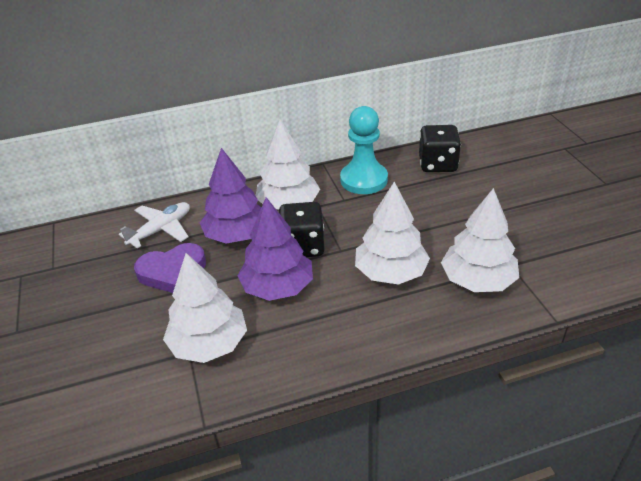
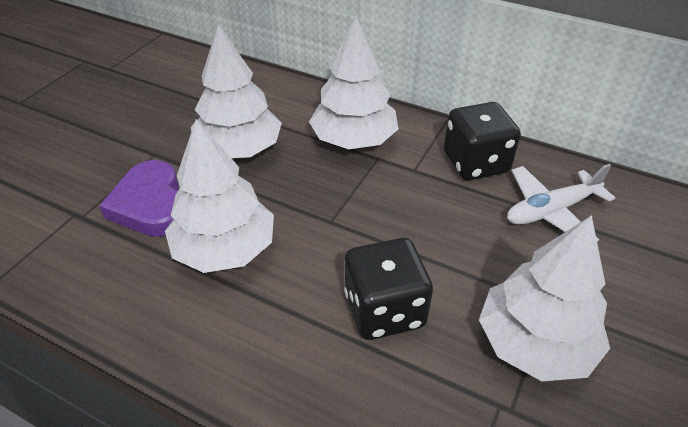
purple tree: 2 -> 0
turquoise pawn: 1 -> 0

